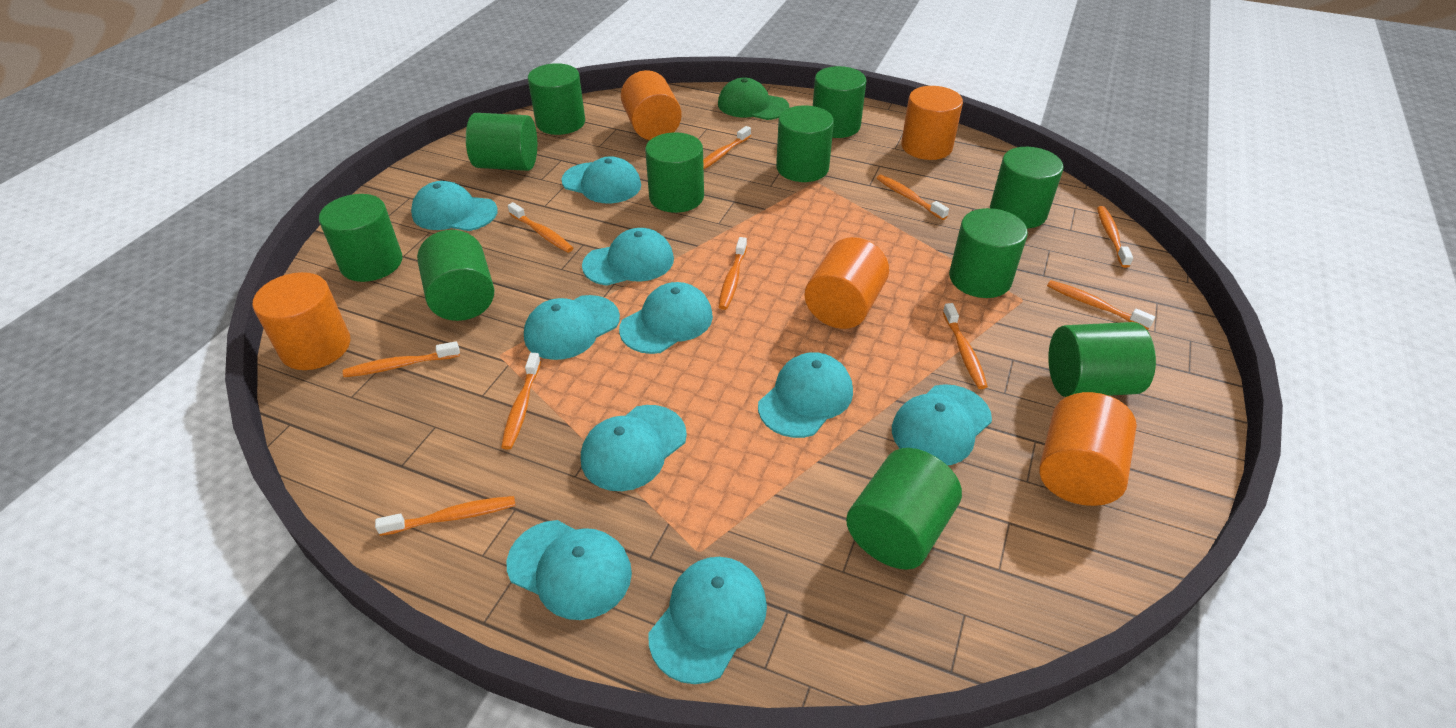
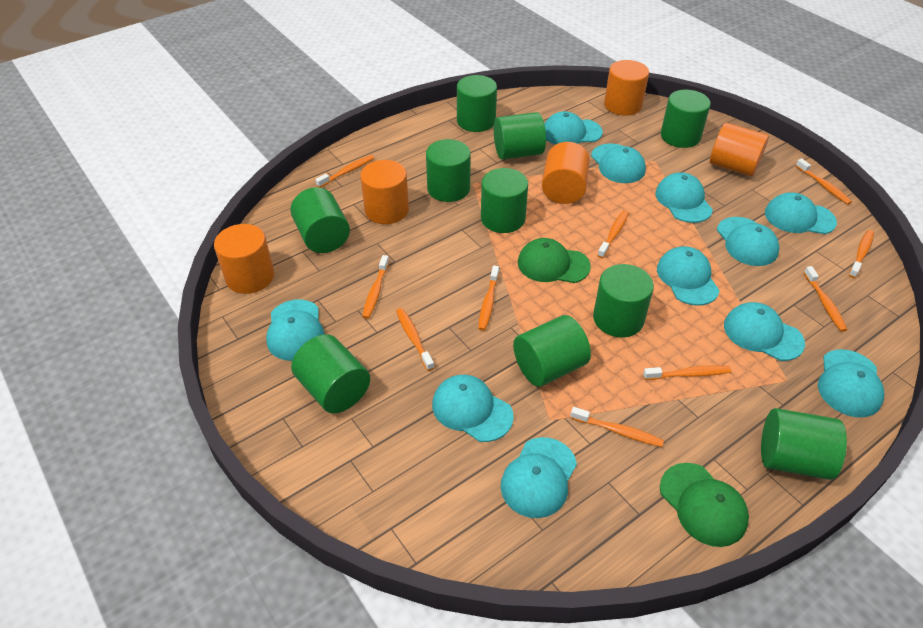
green cap: 1 -> 2
green cylinder: 11 -> 10
turquoise cap: 10 -> 11

